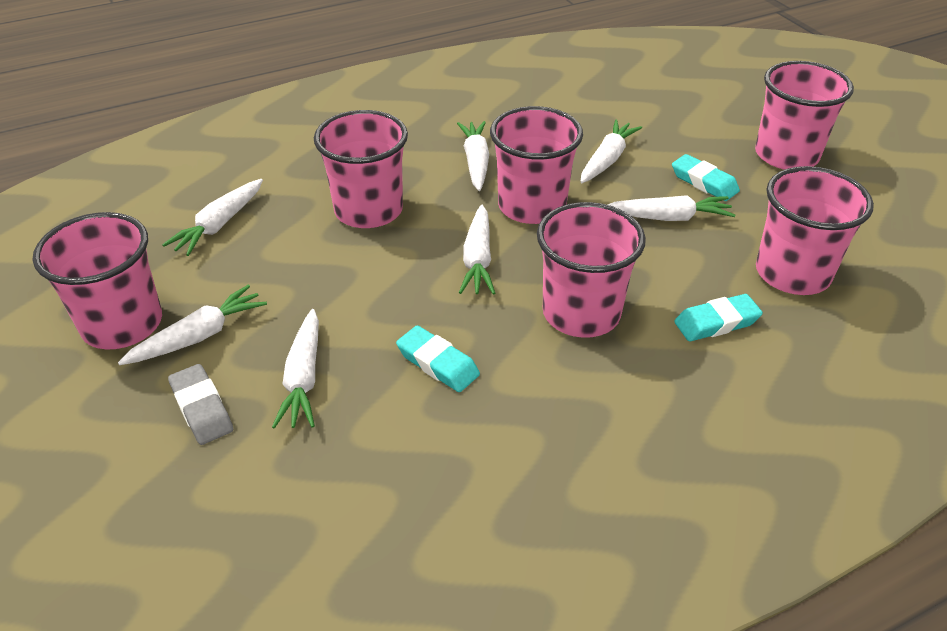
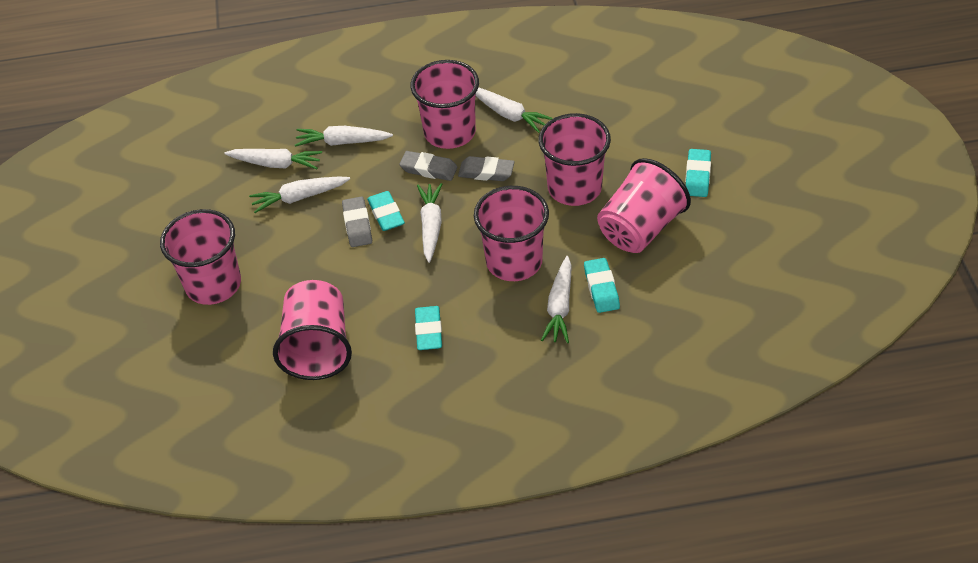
grey eraser: 1 -> 3
turquoise eraser: 3 -> 4
white carrot: 7 -> 6

